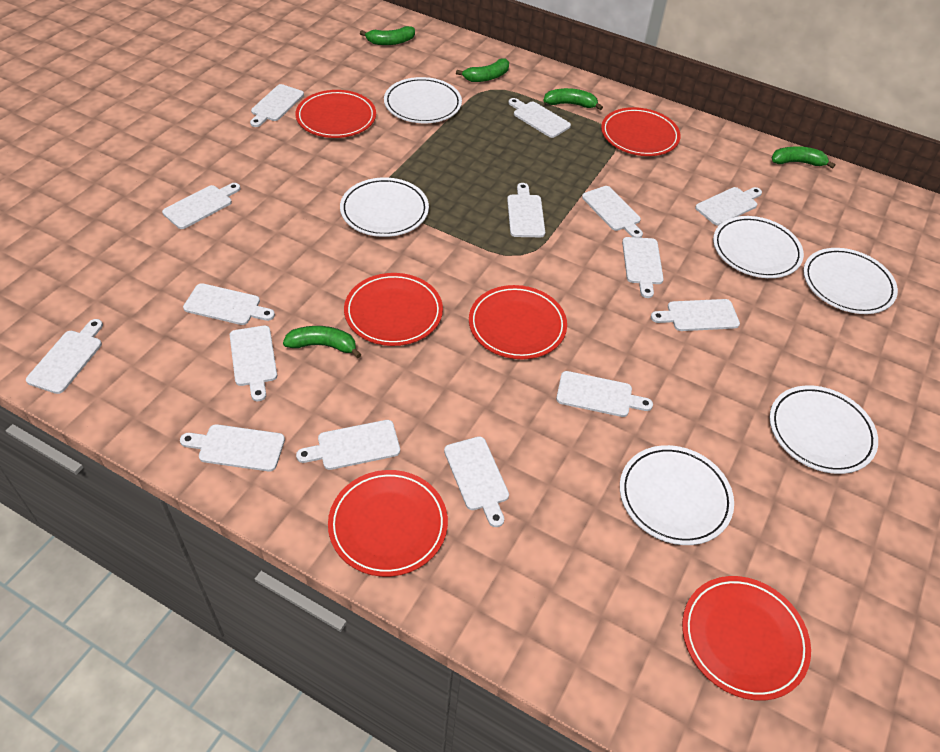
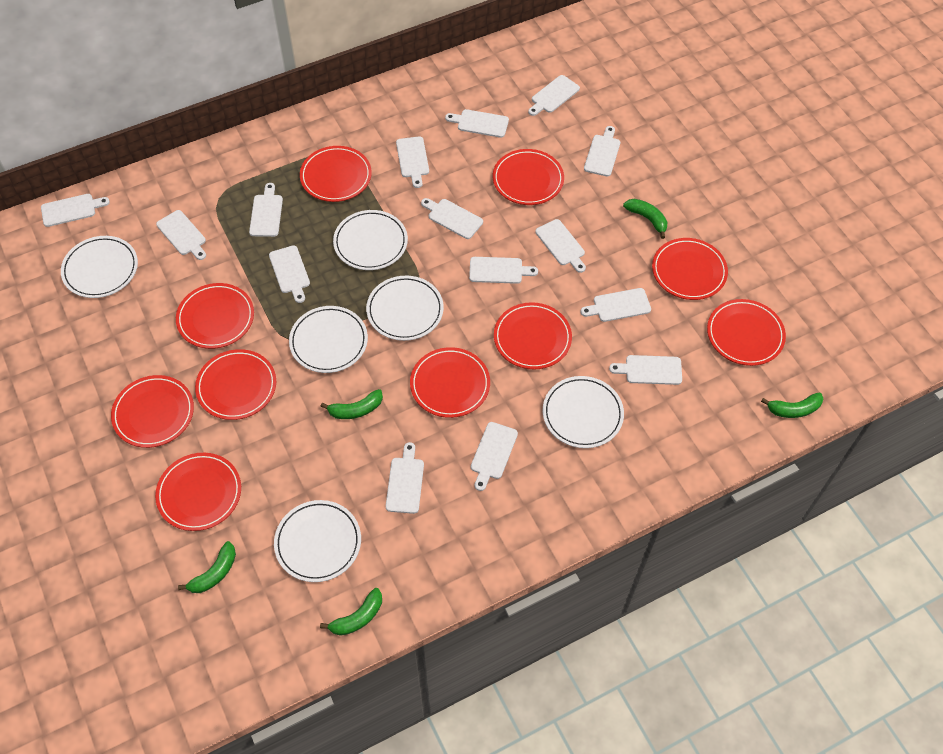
red plate: 6 -> 10

